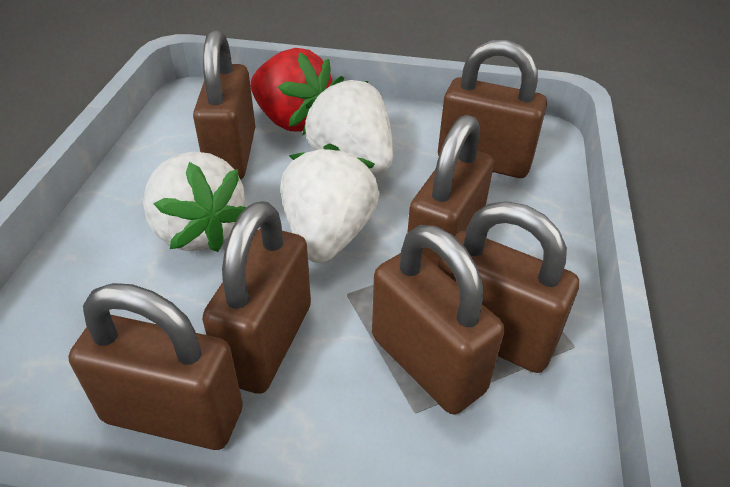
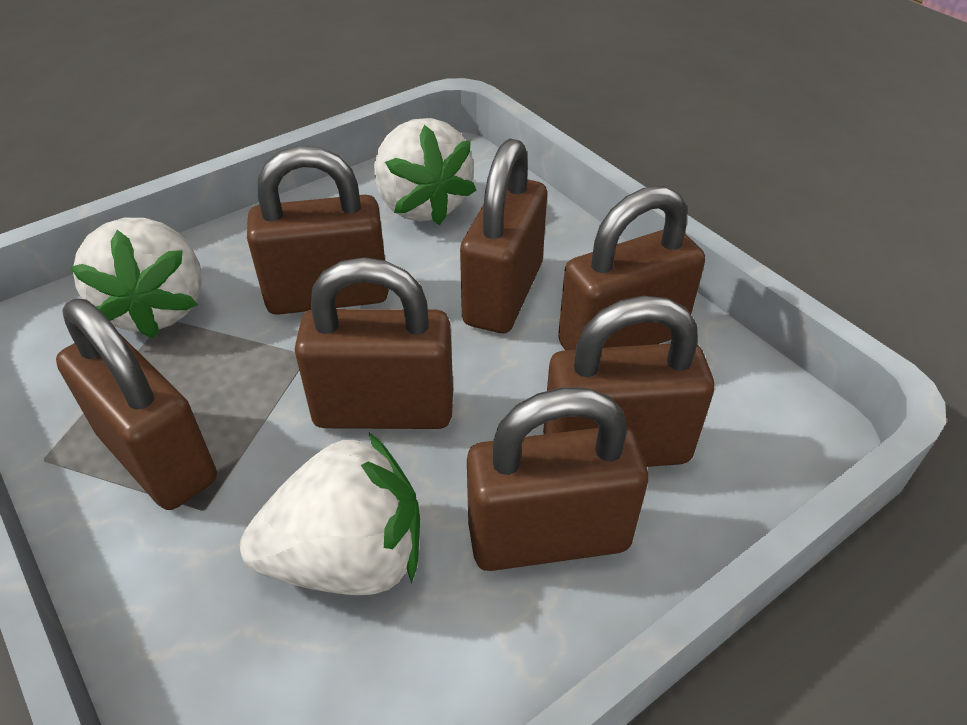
red strawberry: 1 -> 0

